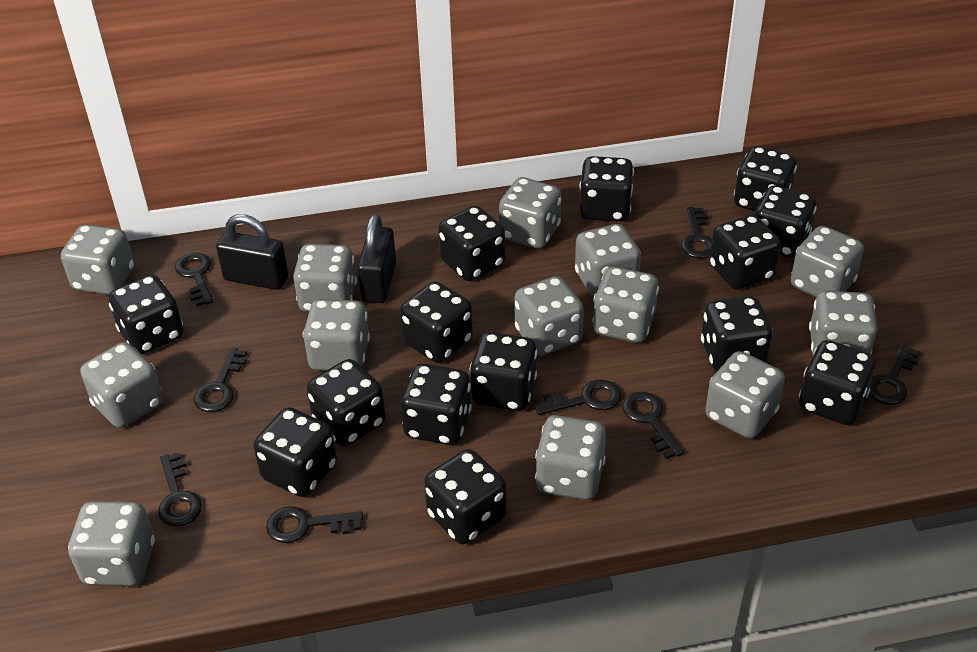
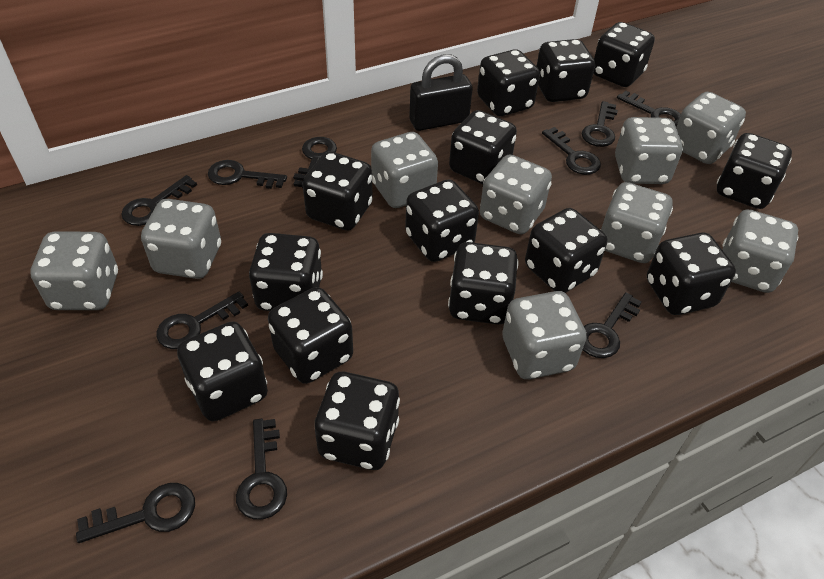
black key: 8 -> 10
black padlock: 2 -> 1
grey dice: 13 -> 9

